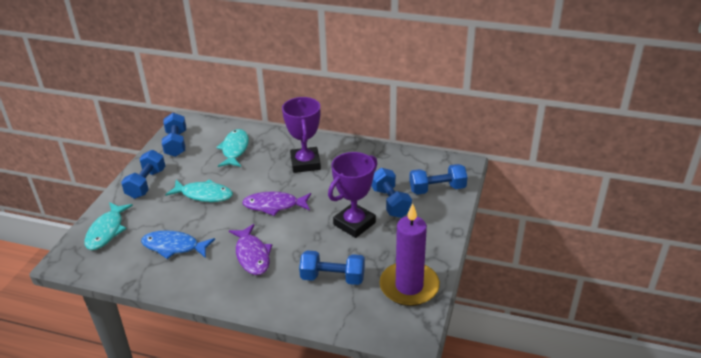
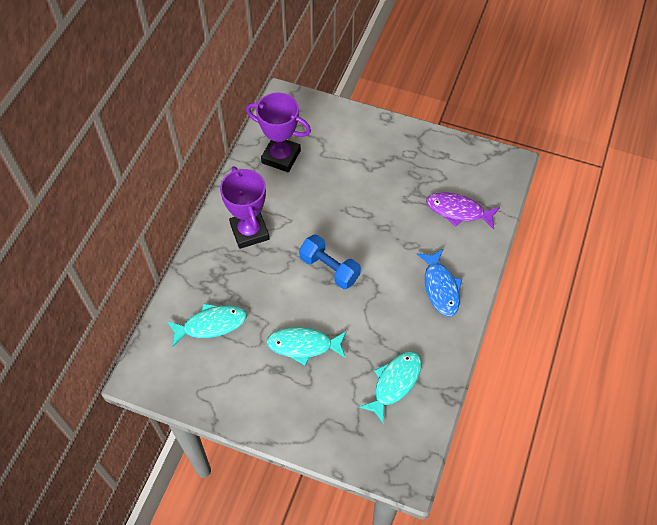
blue dumbbell: 5 -> 1
purple candle: 1 -> 0
purple fish: 2 -> 1

